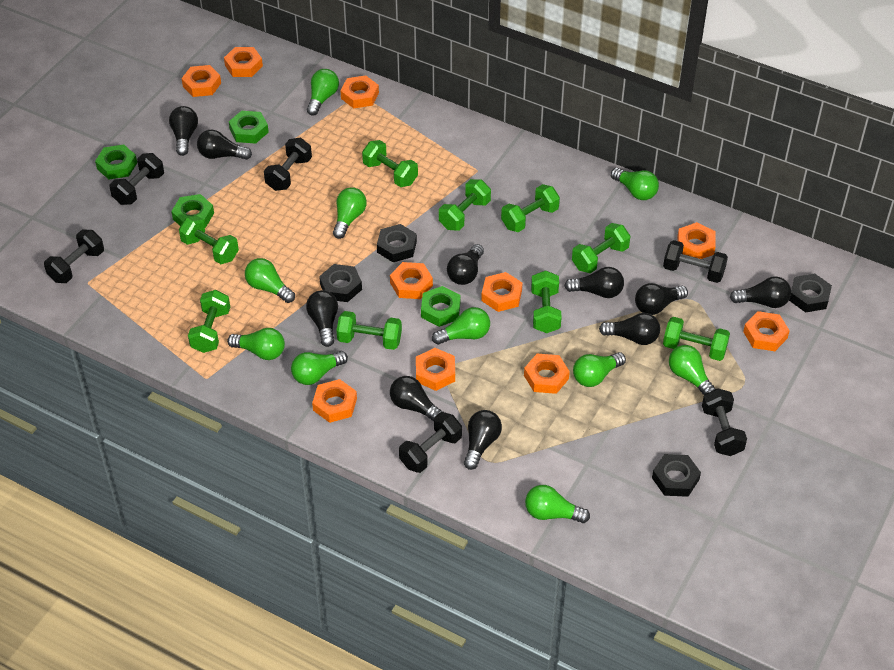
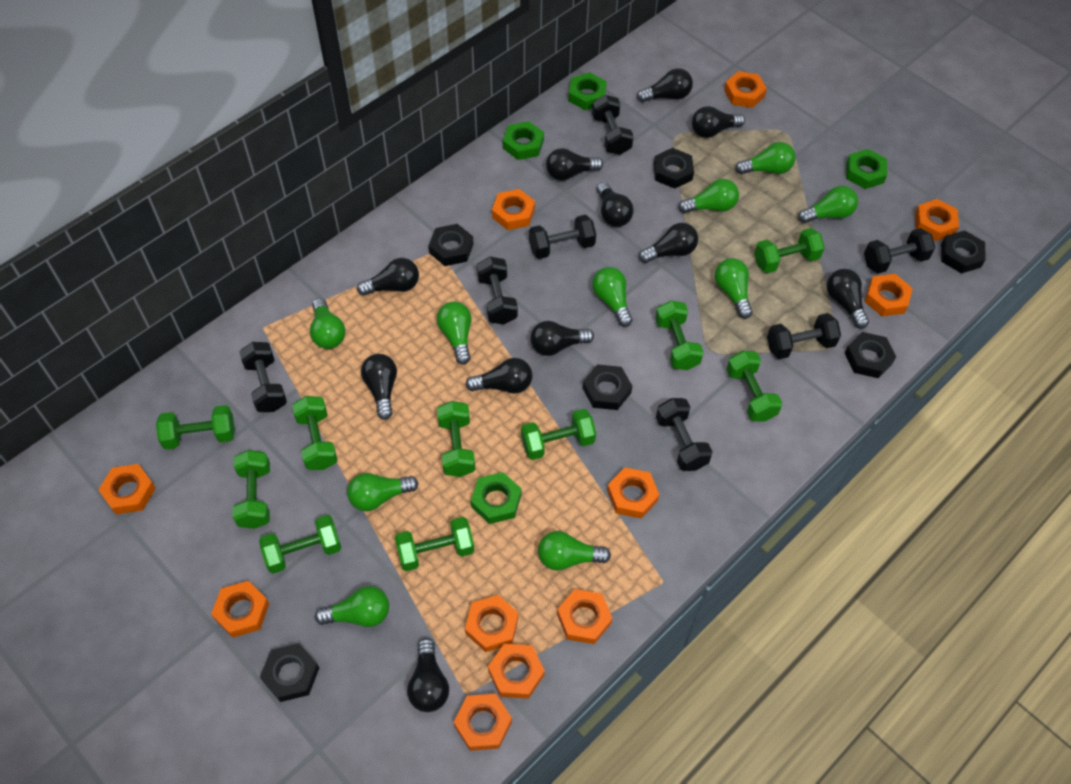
black dumbbell: 6 -> 7
black light bulb: 10 -> 11
black nut: 4 -> 6
green dumbbell: 9 -> 10
orange nut: 10 -> 11

